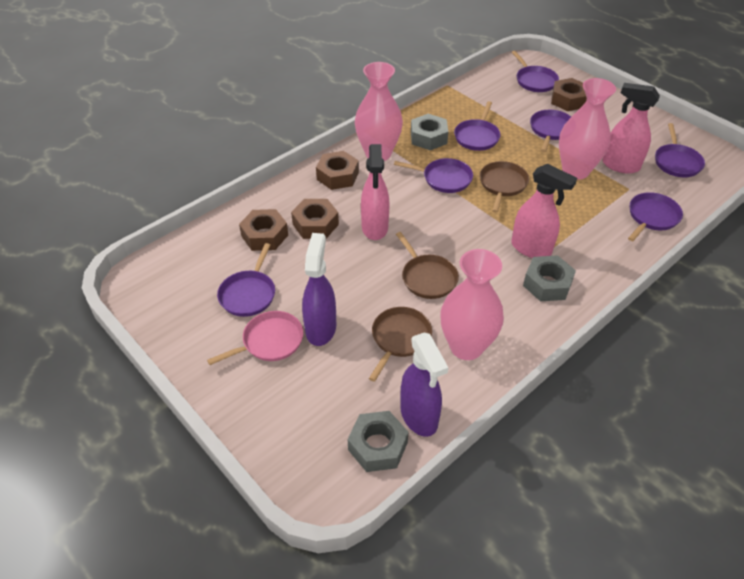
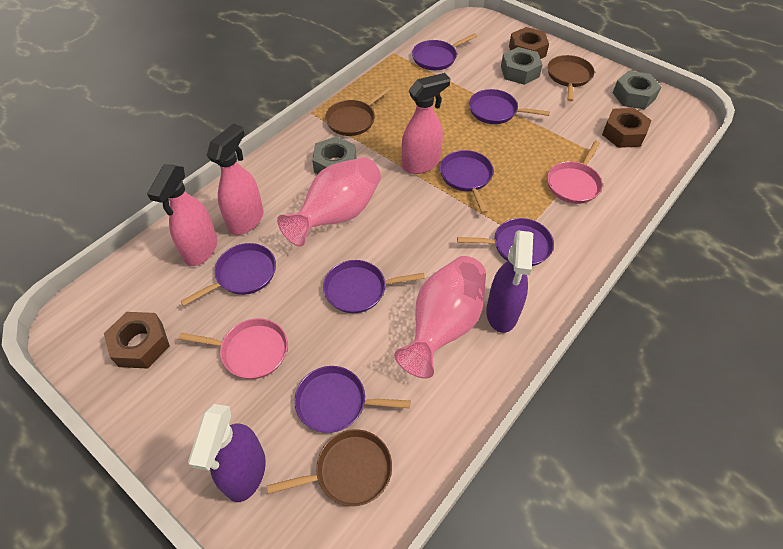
brown nut: 4 -> 3
pink pan: 1 -> 2
pink vase: 3 -> 2

